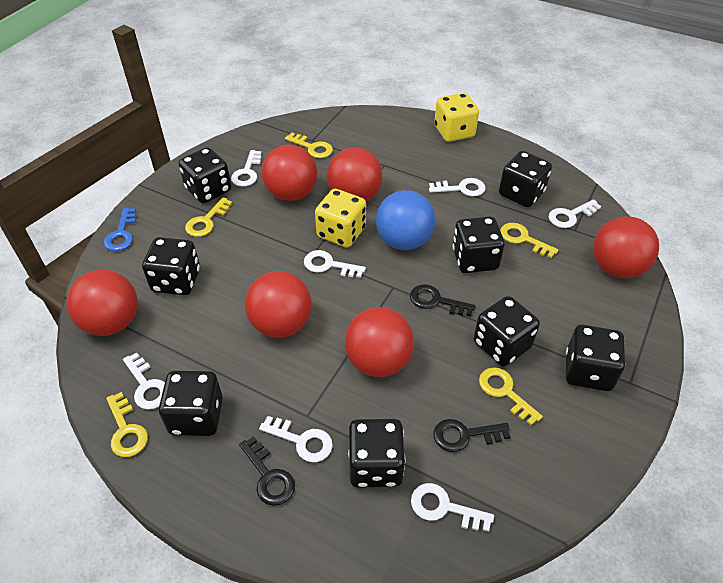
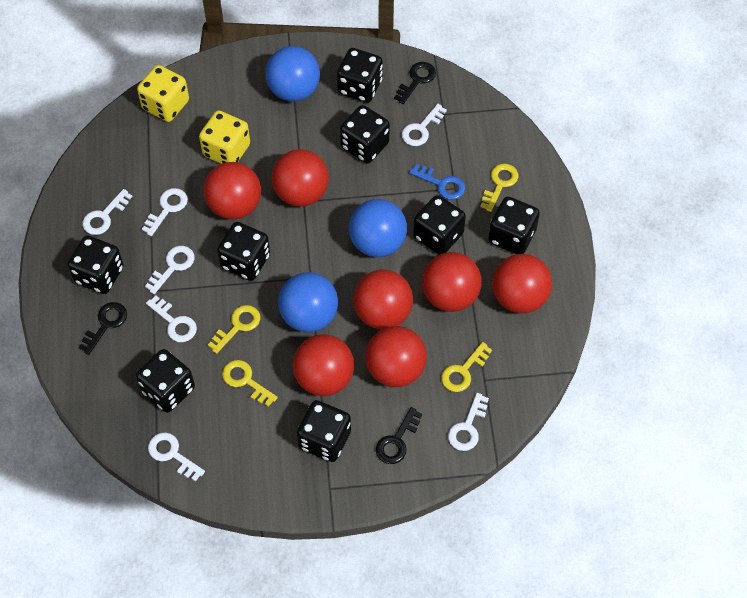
blue ball: 1 -> 3
red ball: 6 -> 7
yellow key: 5 -> 4

